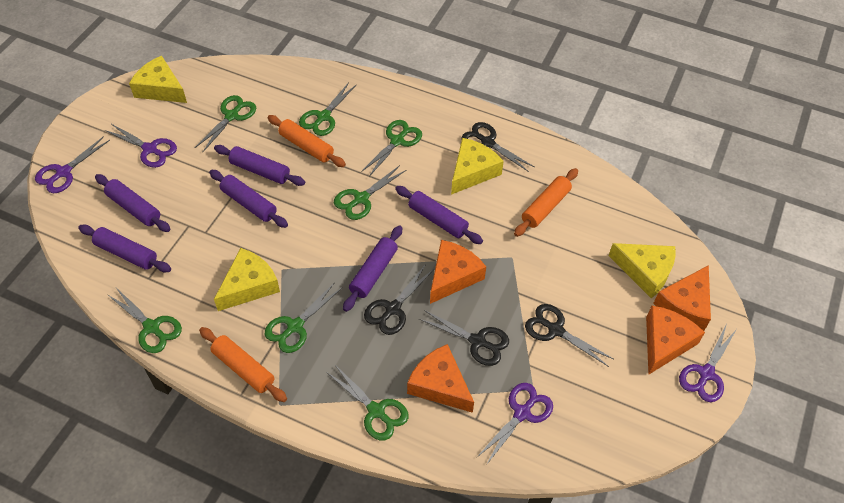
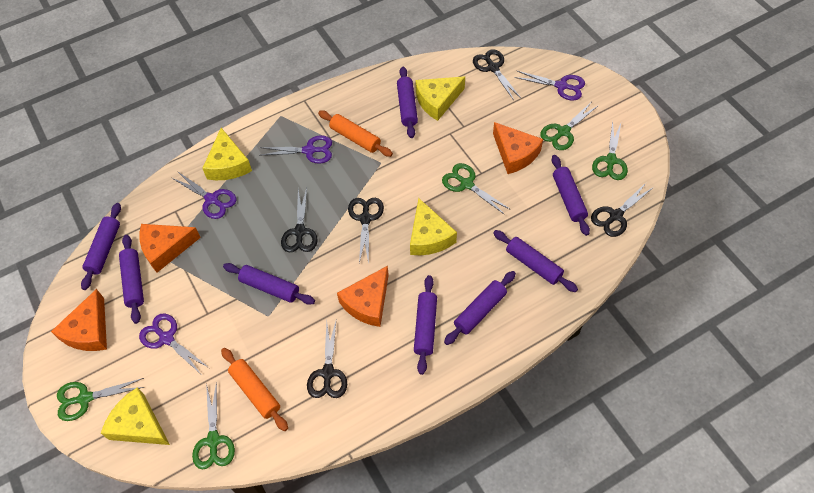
black scissors: 4 -> 5
green scissors: 7 -> 5
orange rolling pin: 3 -> 2
purple rolling pin: 6 -> 8

